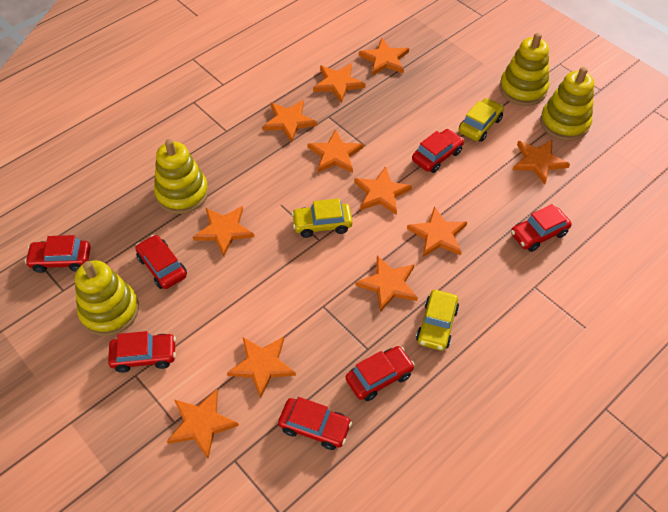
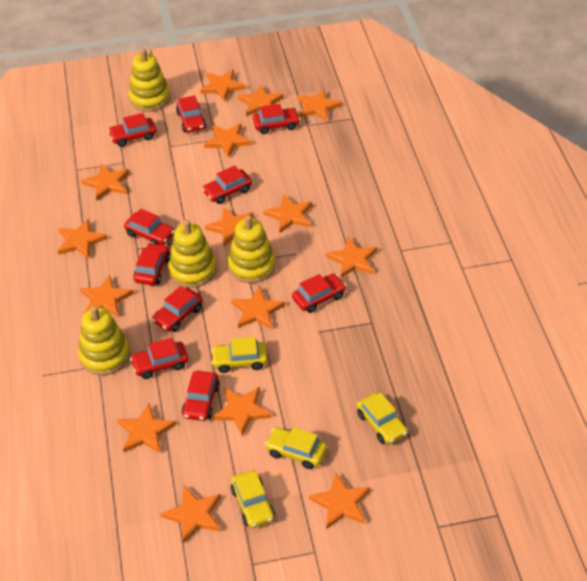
orange star: 11 -> 15
red car: 7 -> 10
yellow car: 3 -> 4

